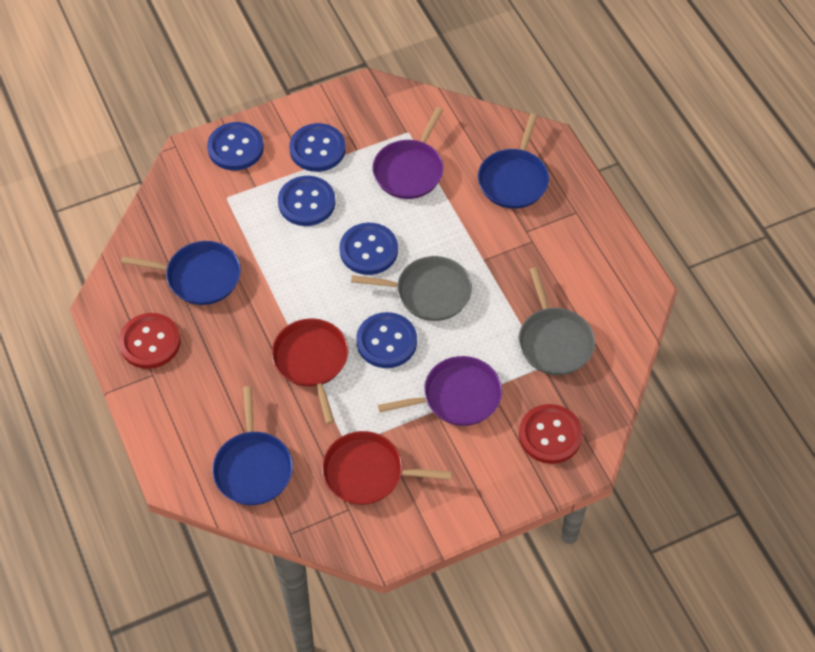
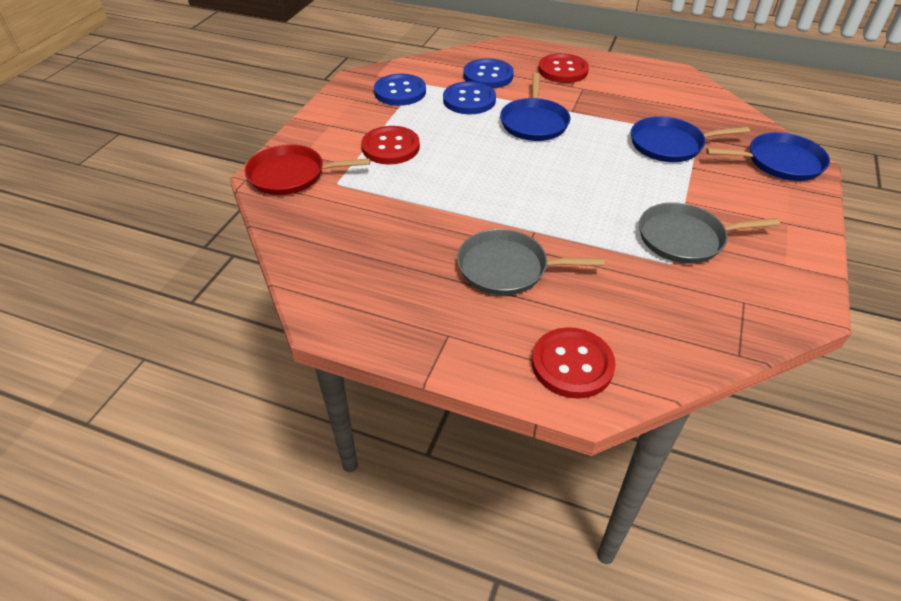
blue button: 5 -> 3
purple pan: 2 -> 0
red button: 2 -> 3
red pan: 2 -> 1

